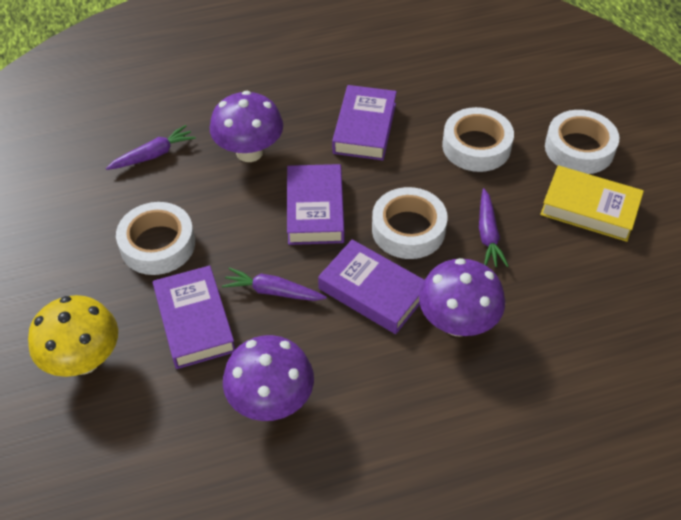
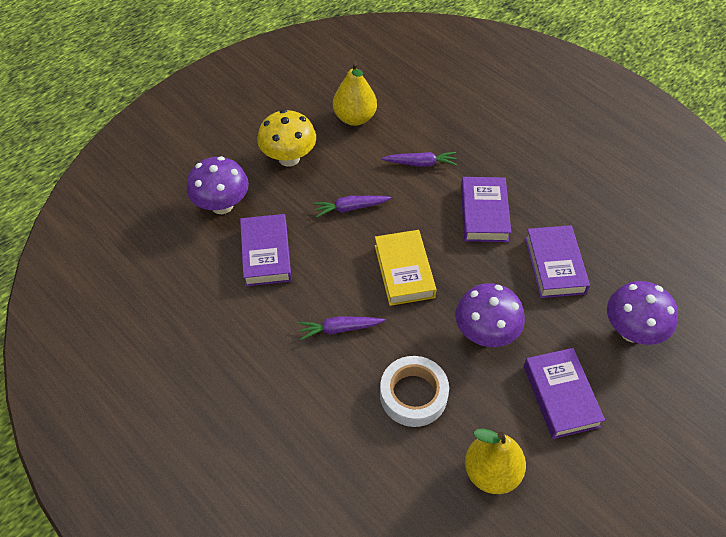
white tape: 4 -> 1
yellow pear: 0 -> 2

